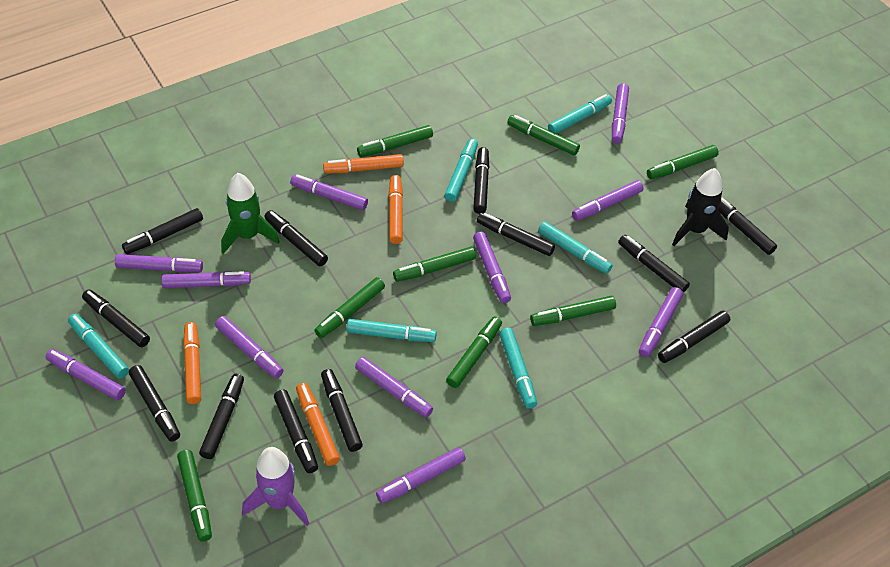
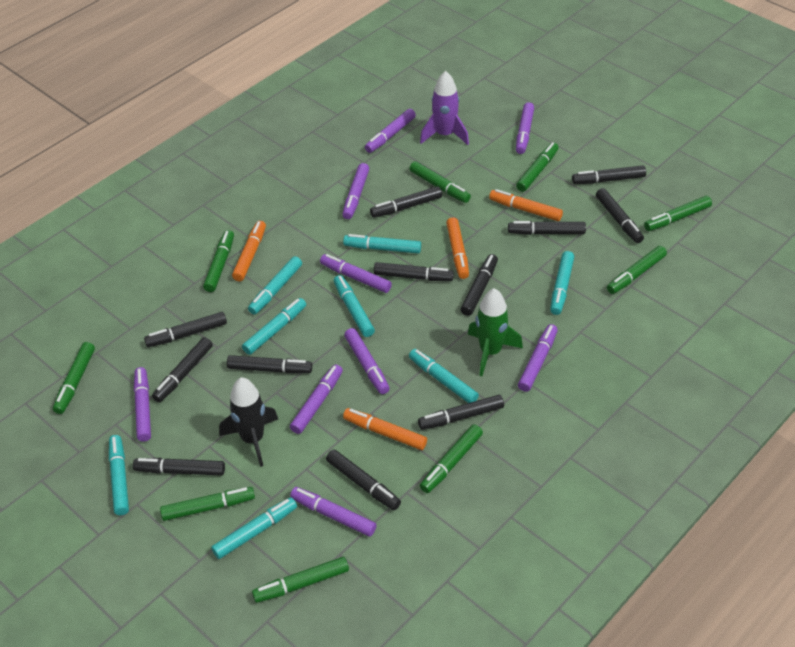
green marker: 8 -> 9
purple marker: 11 -> 9
turquoise marker: 6 -> 8

